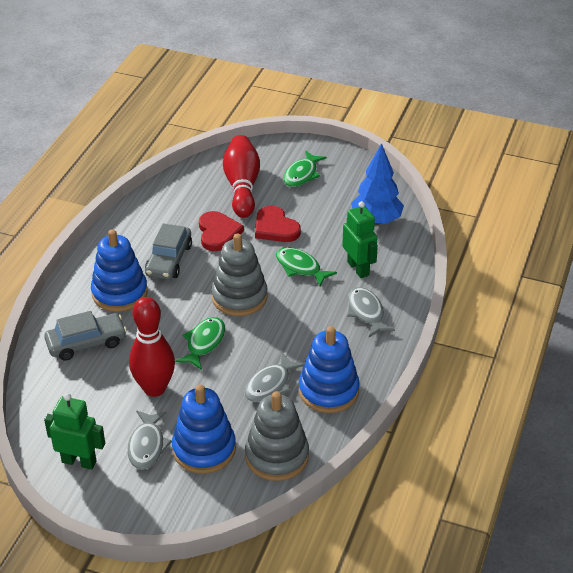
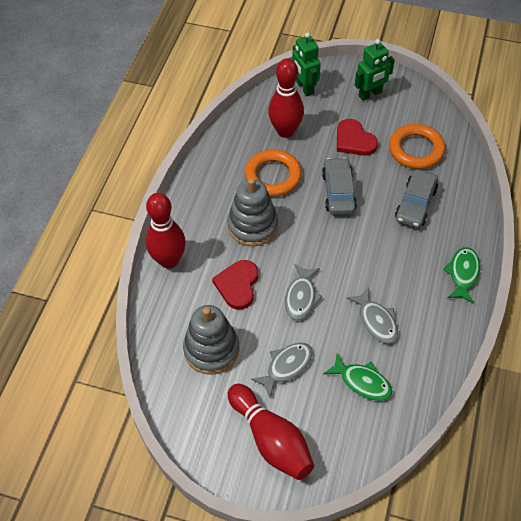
blue stacking toy: 3 -> 0
blue tree: 1 -> 0
green fish: 3 -> 2
orange ring: 0 -> 2
red bowling pin: 2 -> 3

